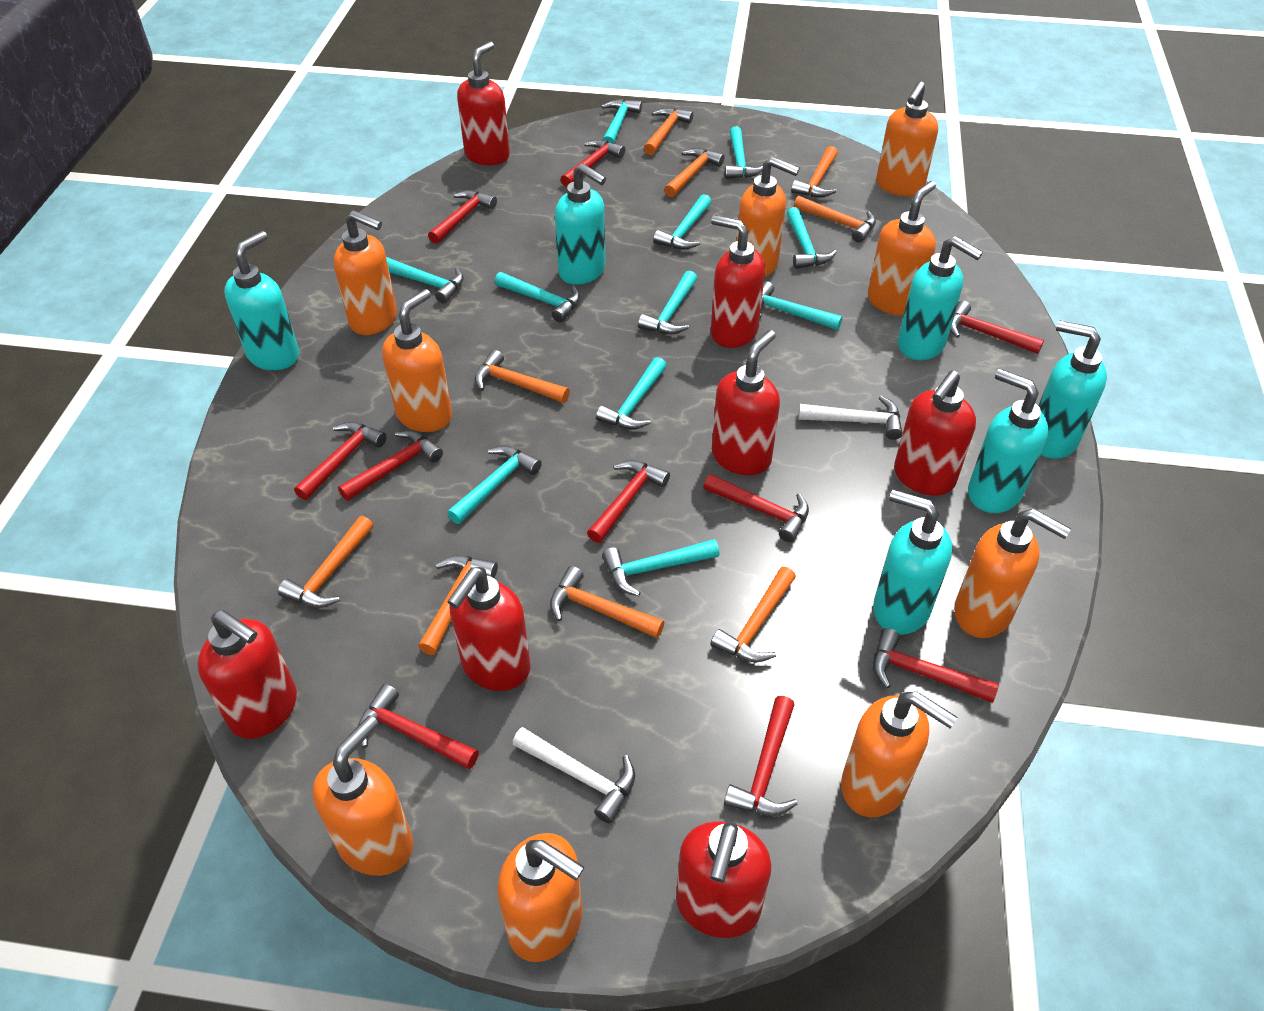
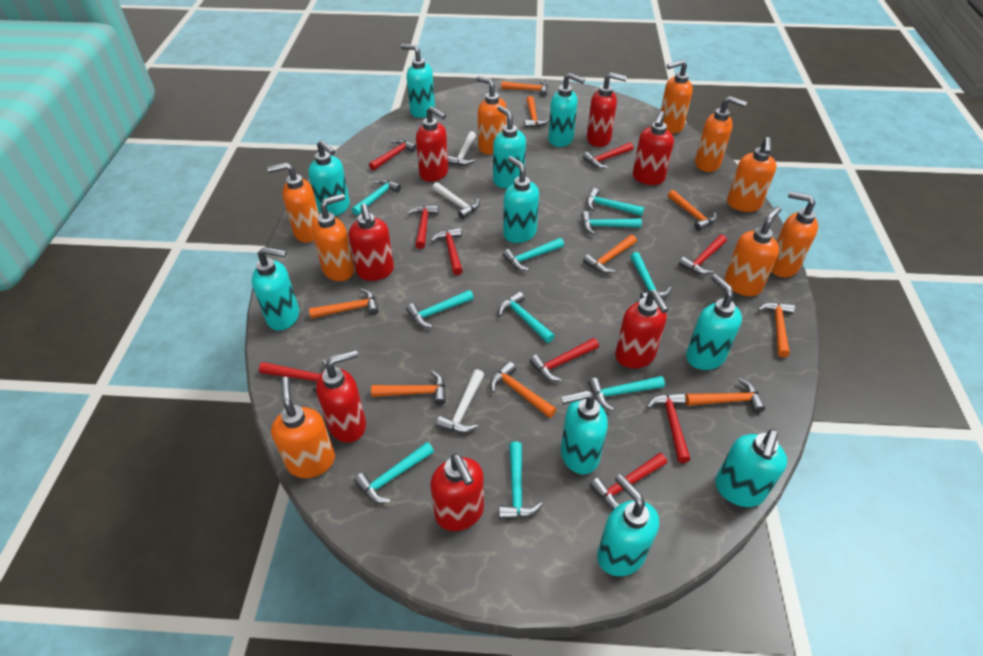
red hammer: 10 -> 9
turquoise hammer: 11 -> 10
turquoise soap dispenser: 6 -> 10
white hammer: 2 -> 3

